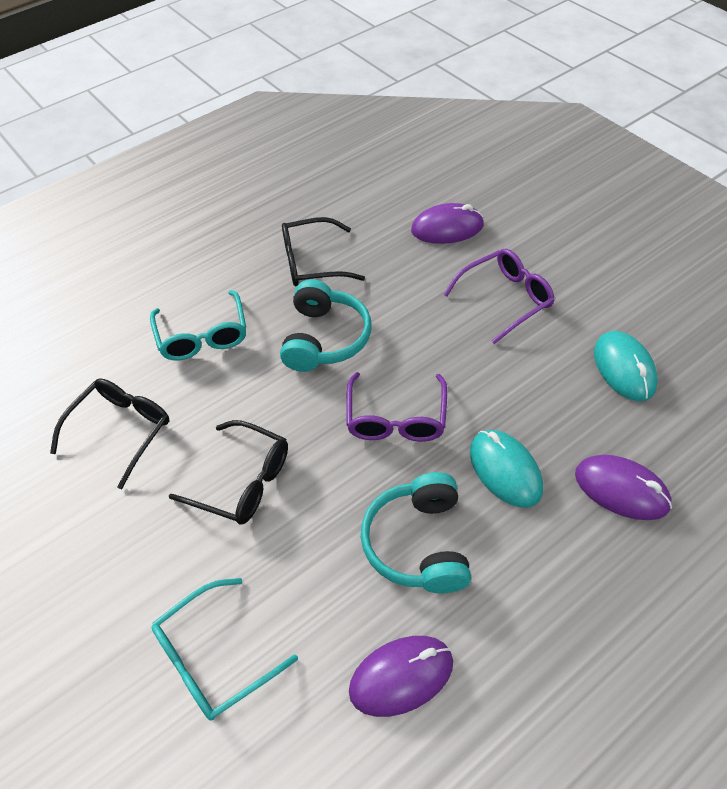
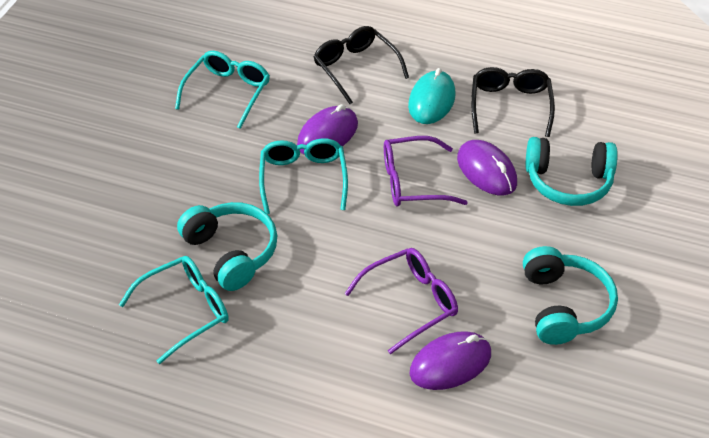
black glasses: 3 -> 2
turquoise glasses: 2 -> 3
turquoise headphones: 2 -> 3
turquoise mouse: 2 -> 1

